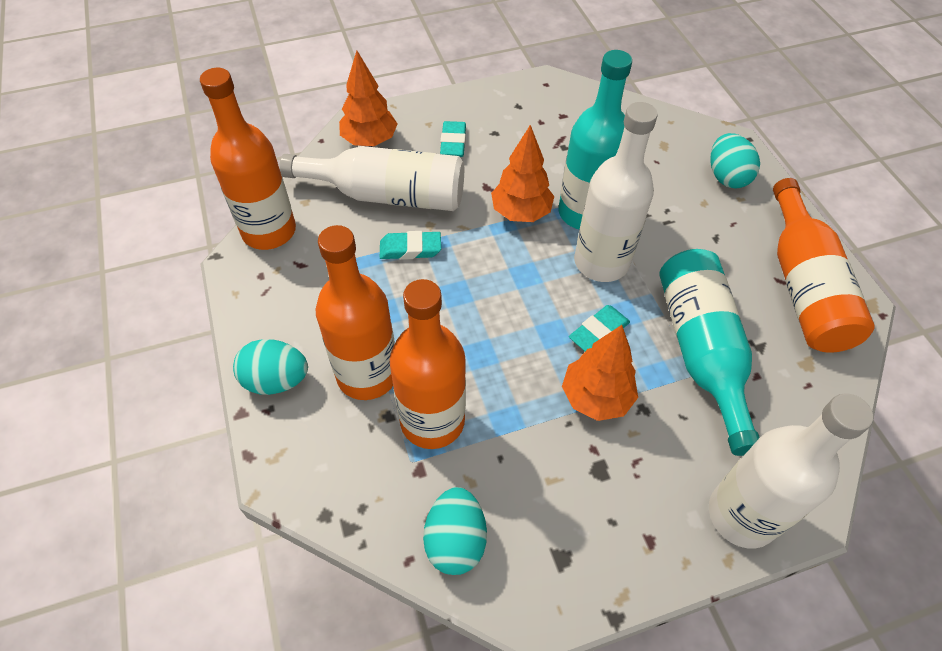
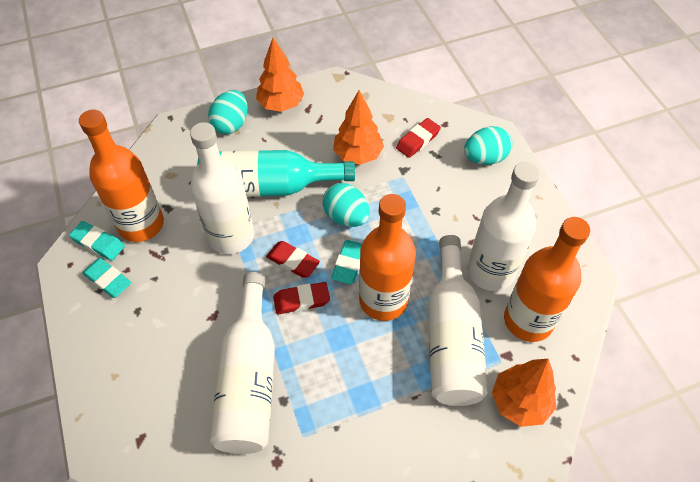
orange bottle: 4 -> 3
red eraser: 0 -> 3
turquoise bottle: 2 -> 1
white bottle: 3 -> 4

